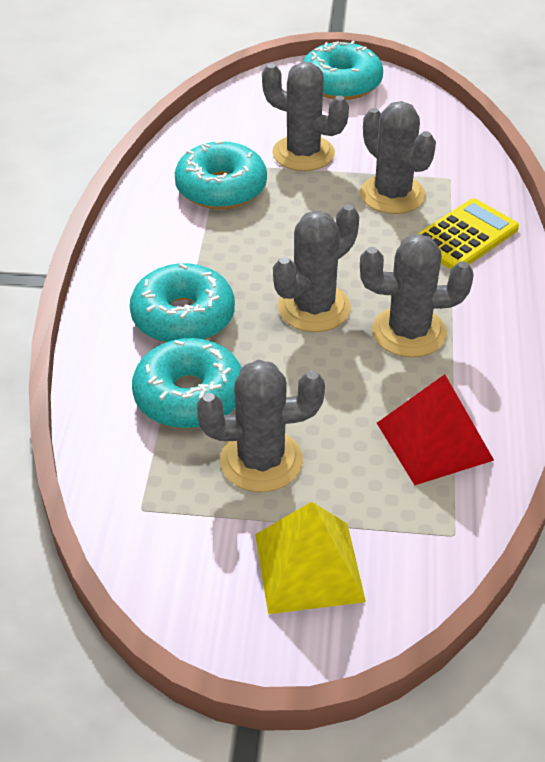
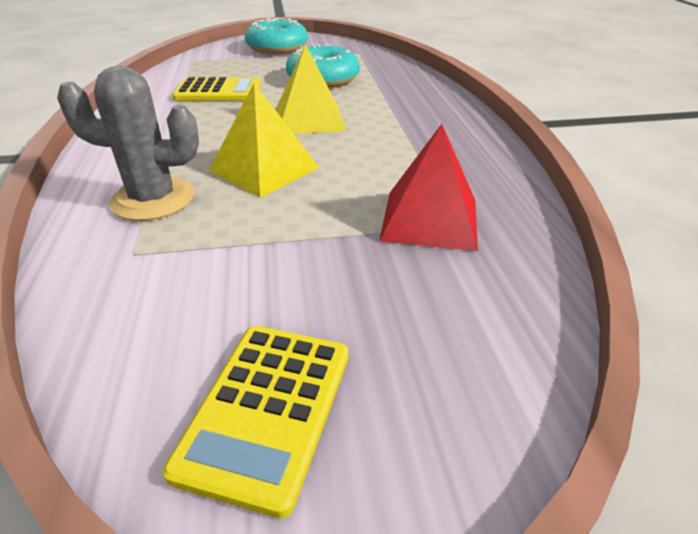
grey cactus: 5 -> 1
turquoise donut: 4 -> 2
yellow calculator: 1 -> 2
yellow pyramid: 1 -> 2

